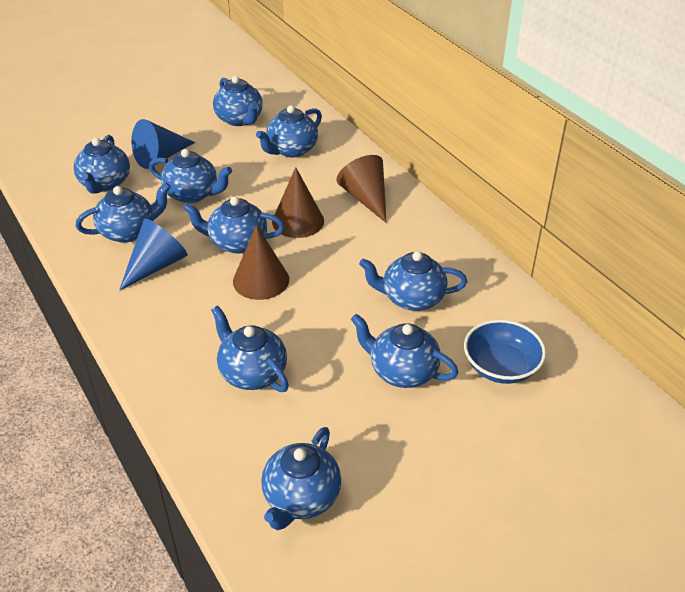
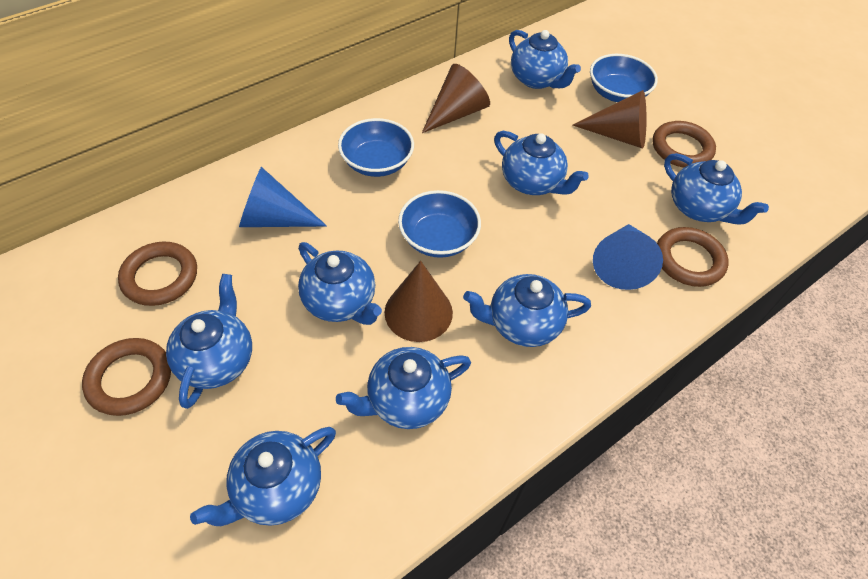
blue bowl: 1 -> 3
blue teapot: 10 -> 8
brown ring: 0 -> 4

